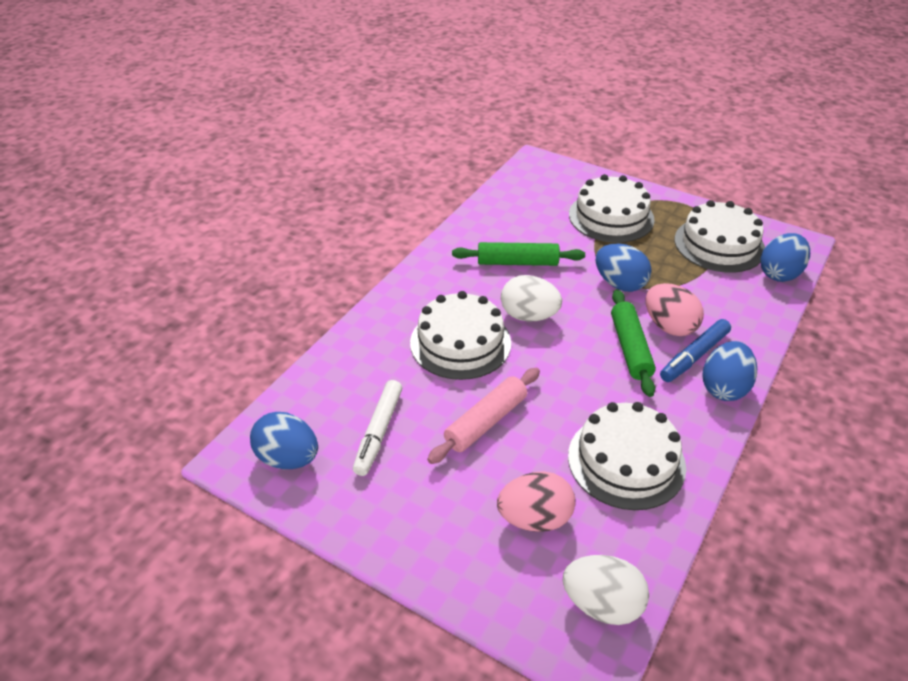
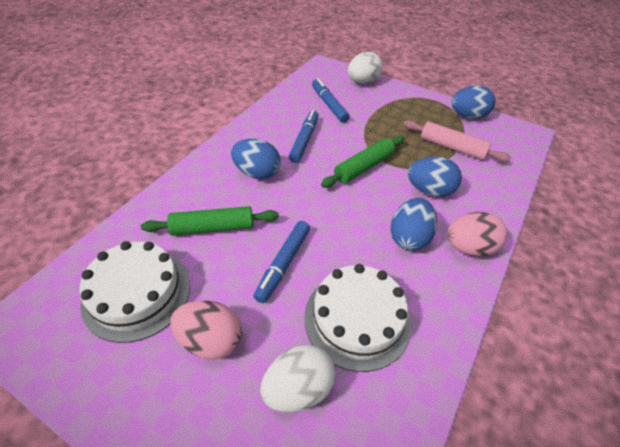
blue marker: 1 -> 3
white cake: 4 -> 2
white marker: 1 -> 0

